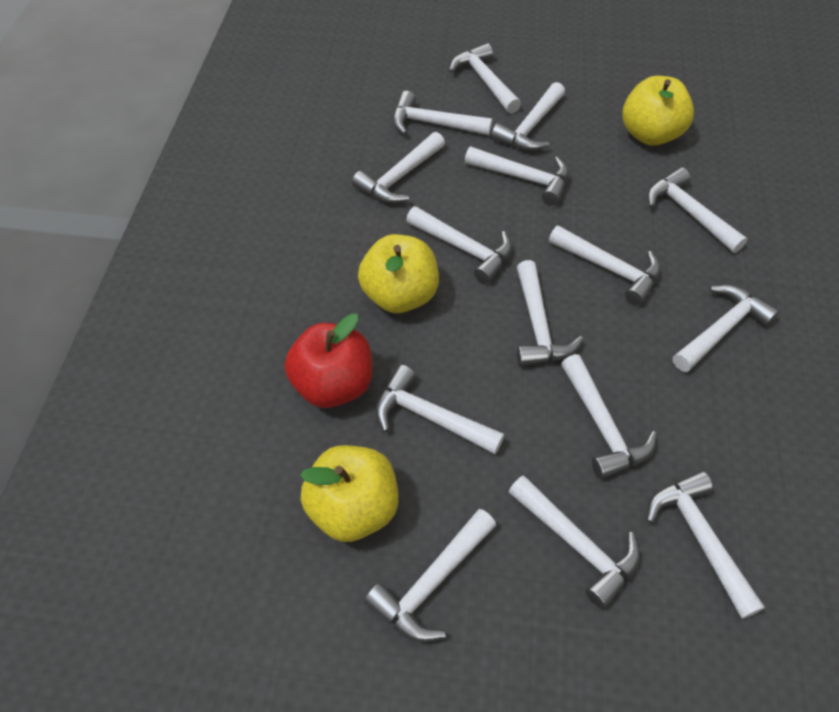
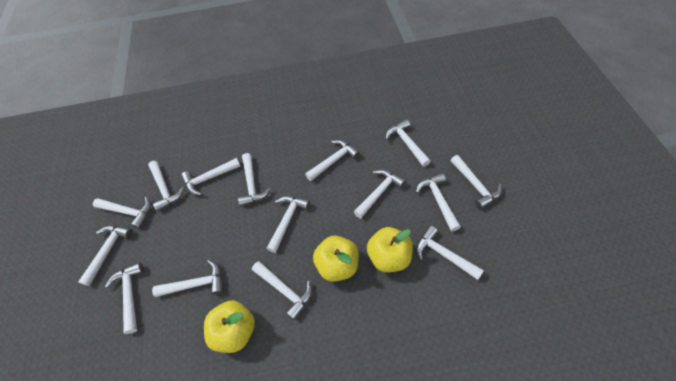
red apple: 1 -> 0

